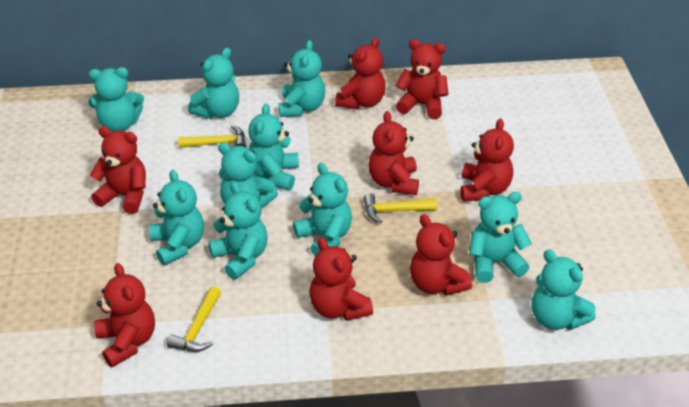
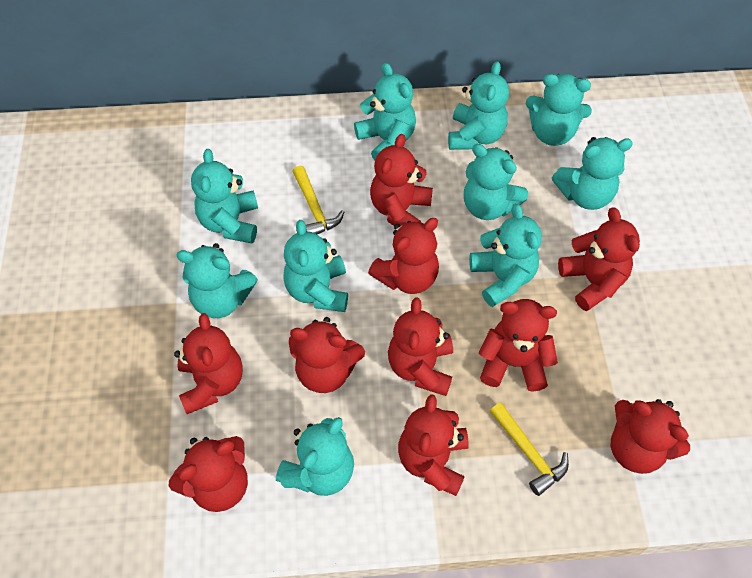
red teddy bear: 8 -> 10
yellow hammer: 3 -> 2

